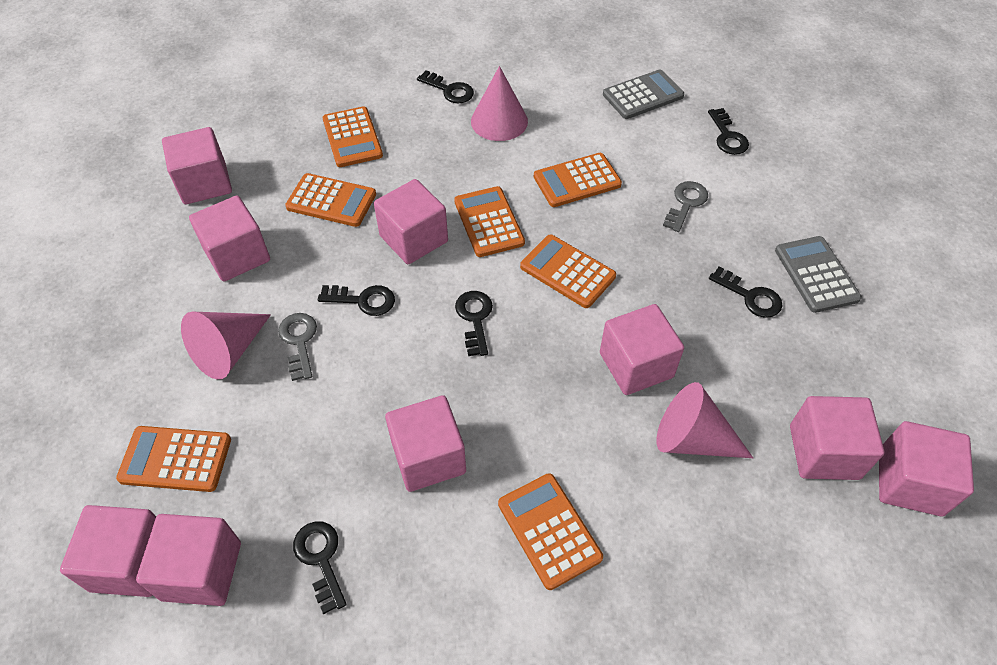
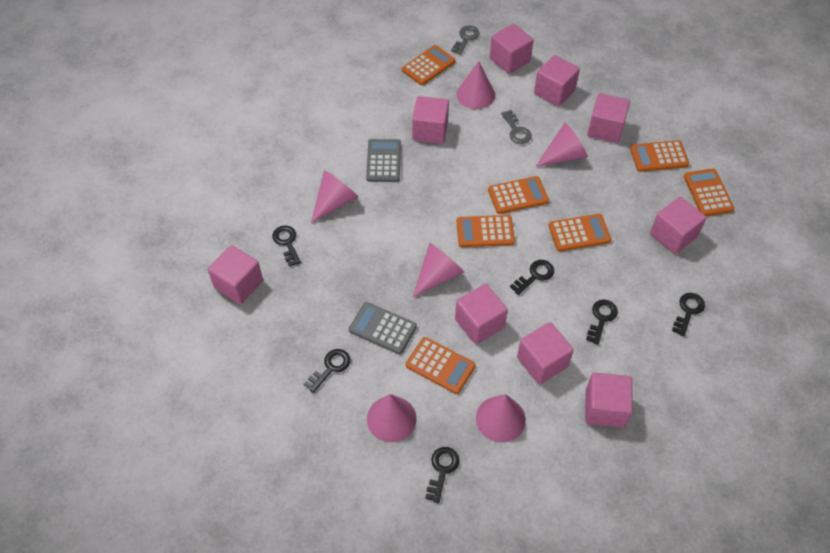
pink cone: 3 -> 6

